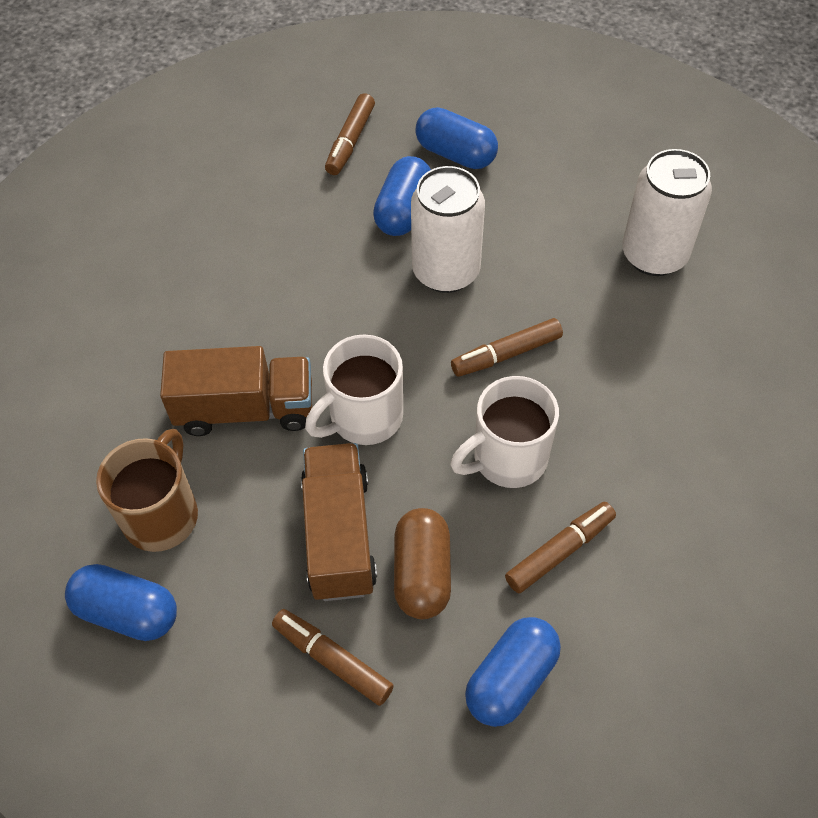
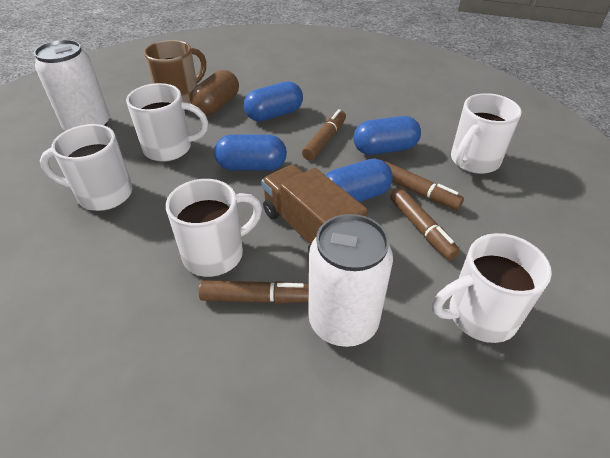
brown truck: 2 -> 1
white mug: 2 -> 5

